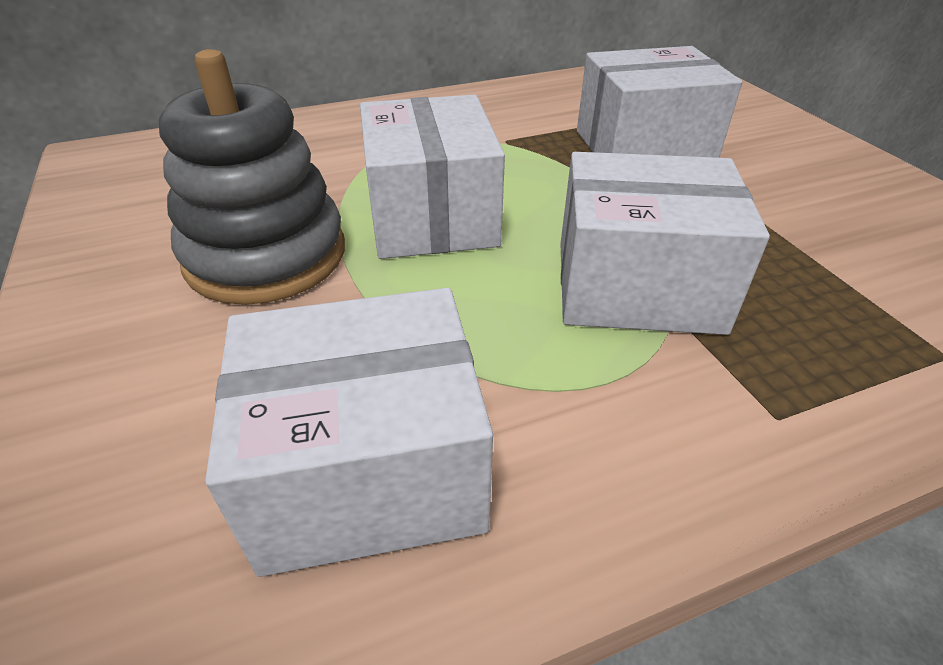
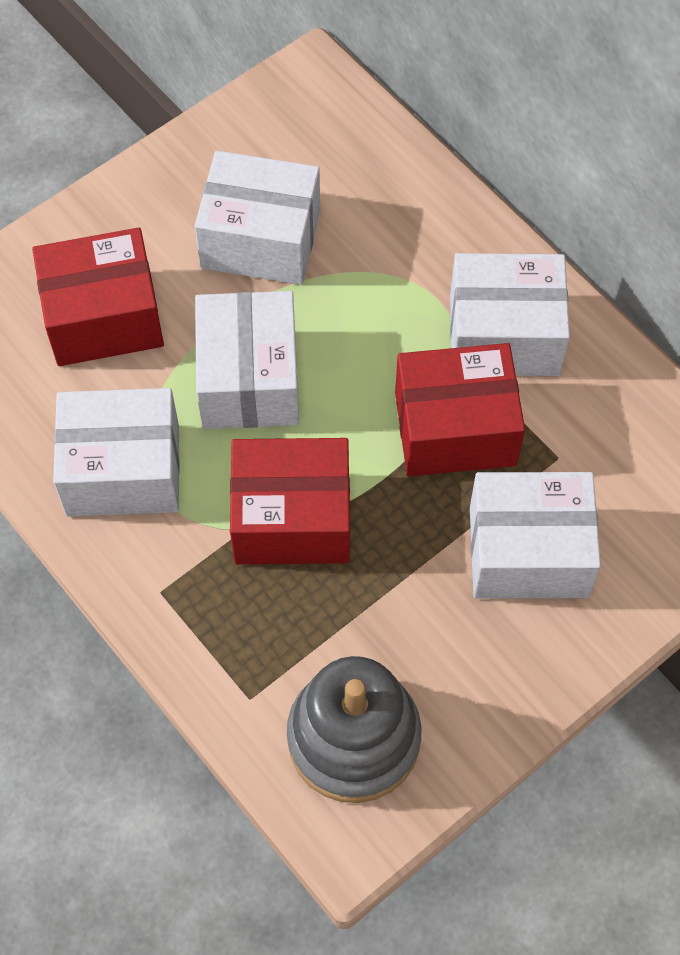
red box: 0 -> 3
white box: 4 -> 5

